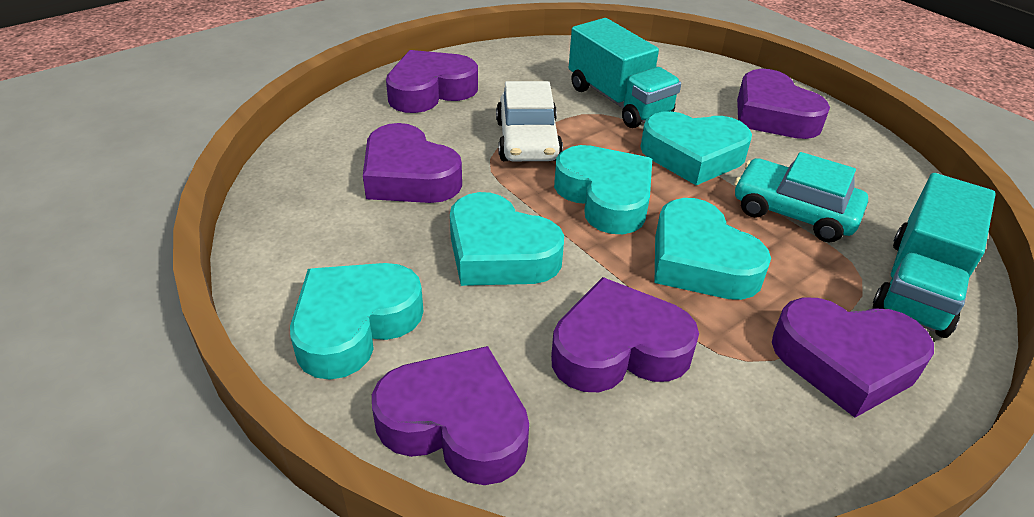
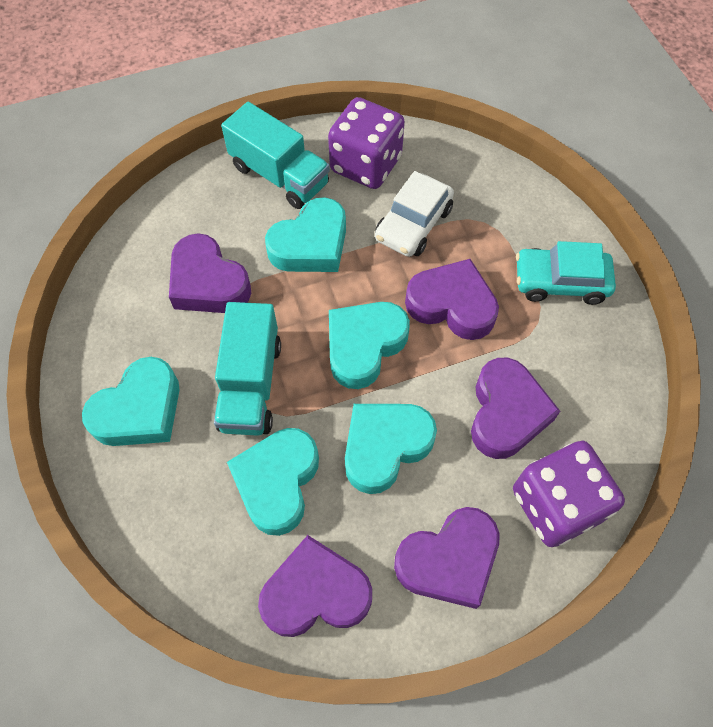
purple dice: 0 -> 2
purple heart: 6 -> 5

